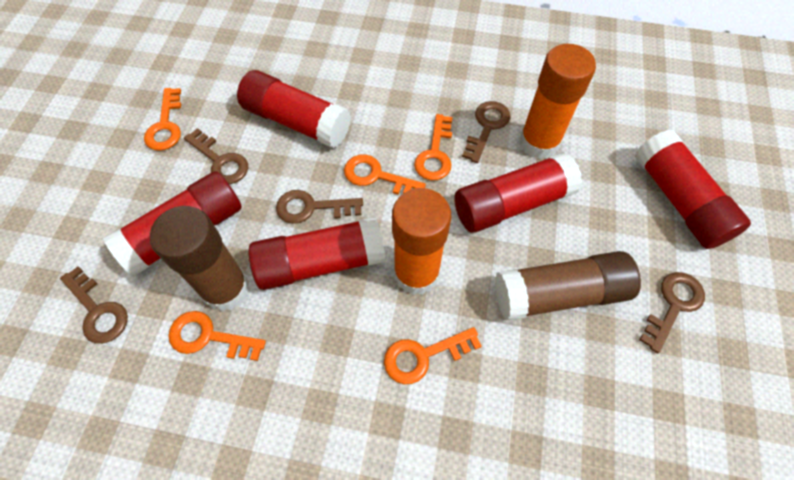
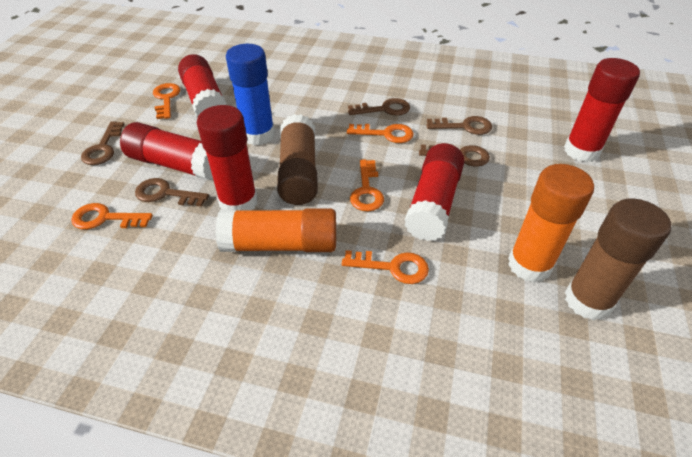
blue glue stick: 0 -> 1

